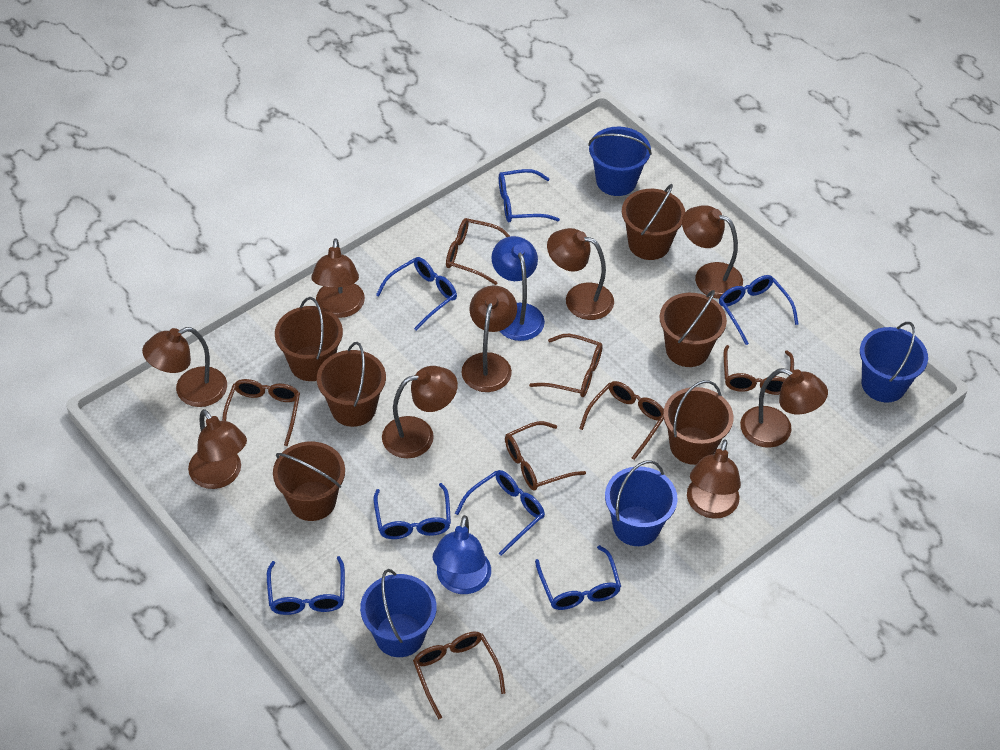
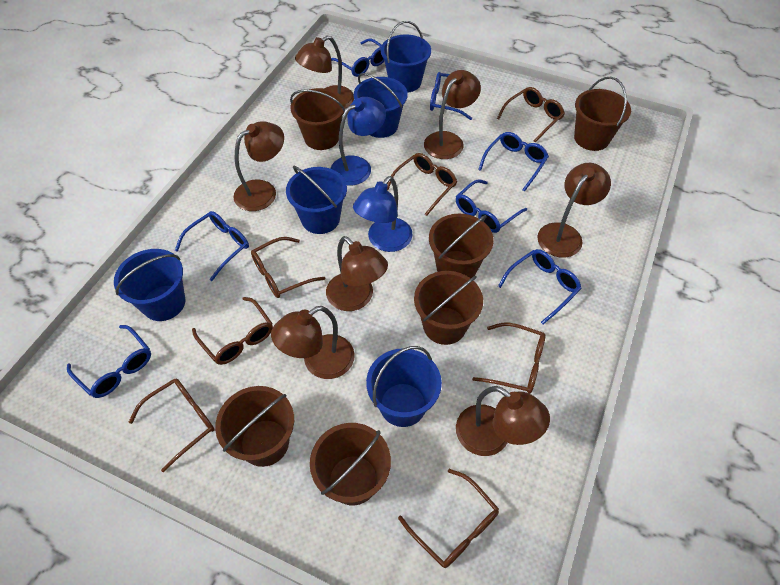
blue bucket: 4 -> 5
brown lamp: 9 -> 7

